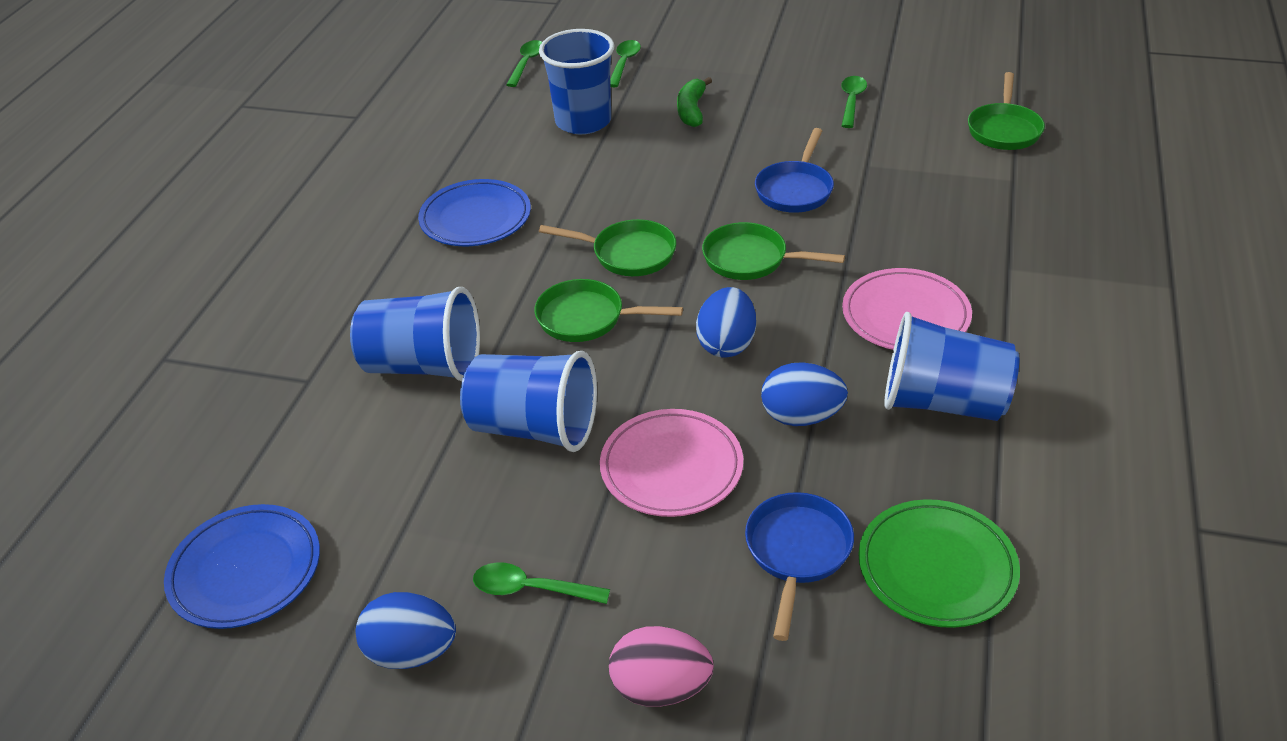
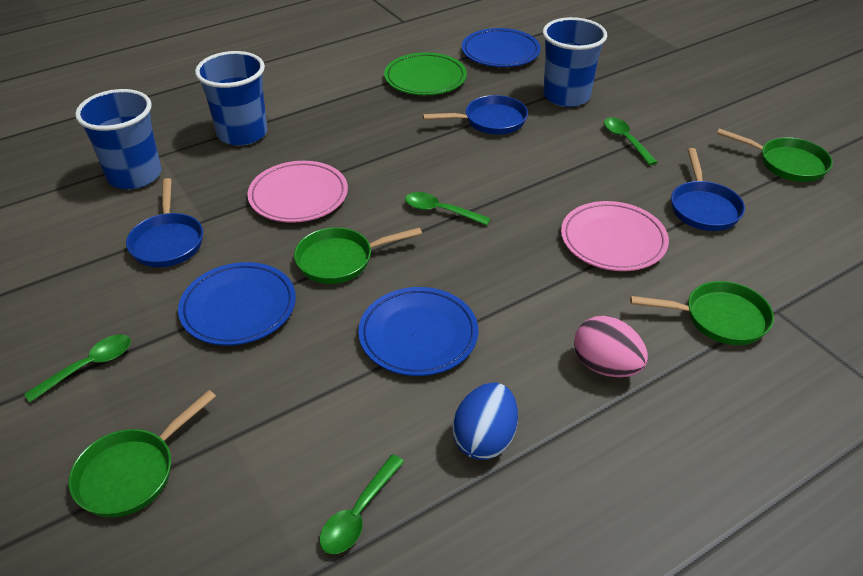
blue cup: 4 -> 3
blue egg: 3 -> 1
blue pan: 2 -> 3
blue plate: 2 -> 3
green banana: 1 -> 0

